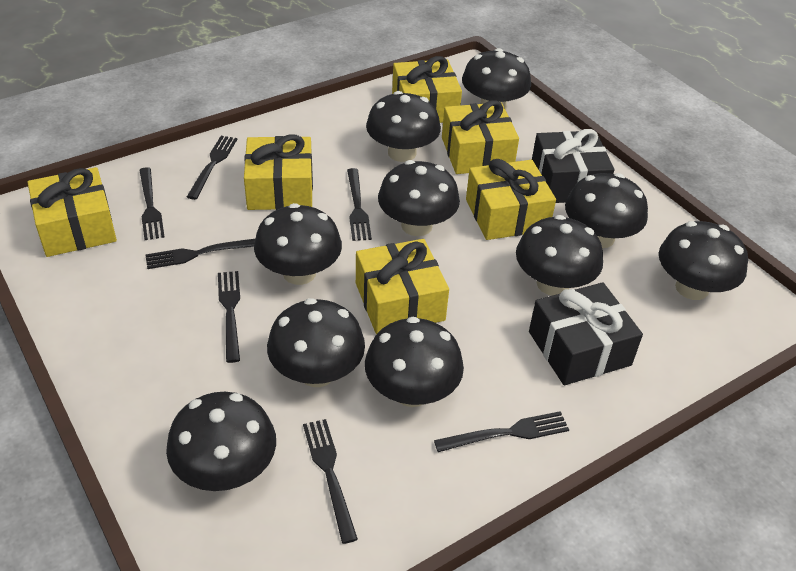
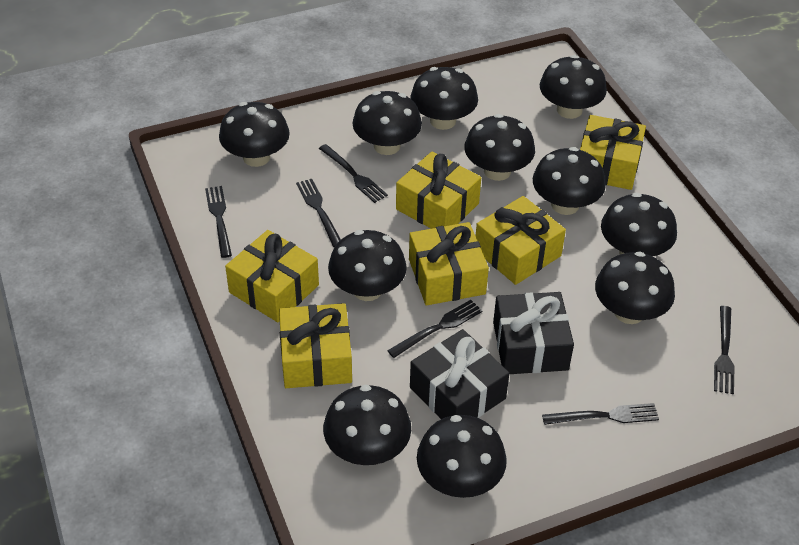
black fork: 7 -> 6
black mushroom: 10 -> 11

